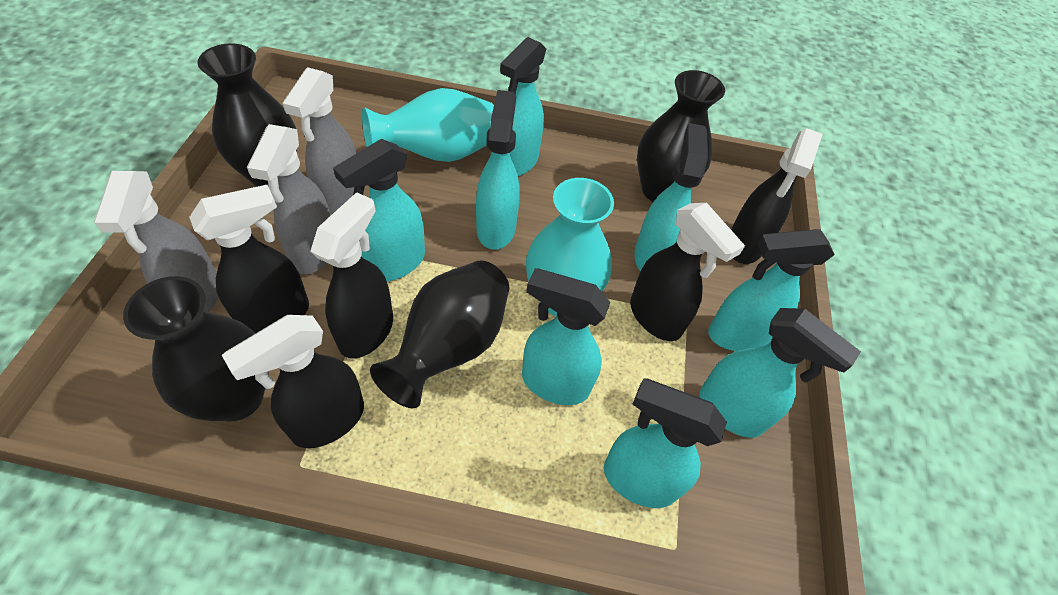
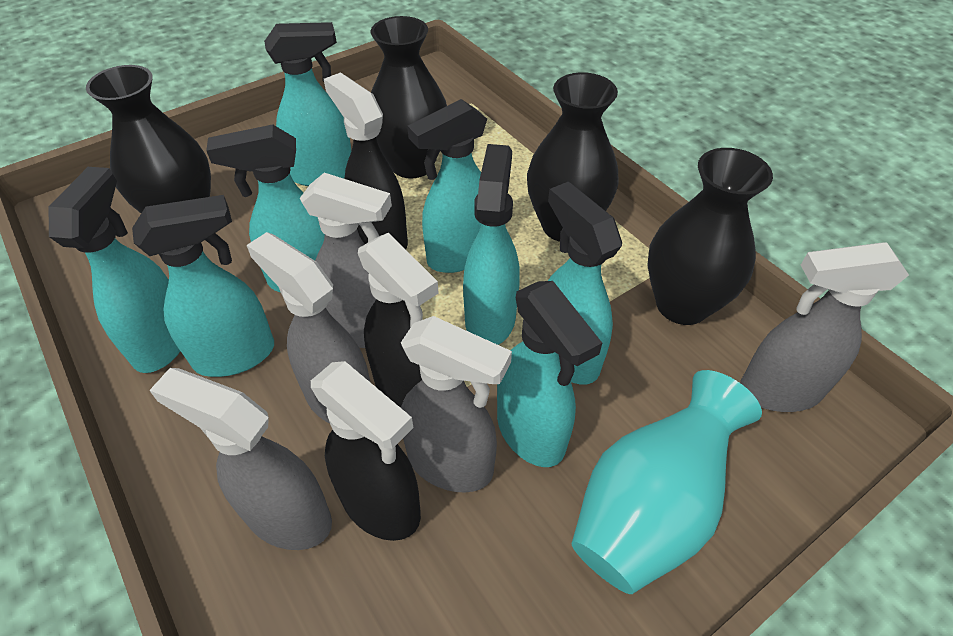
black spray bottle: 5 -> 3
grey spray bottle: 3 -> 5
turquoise vase: 2 -> 1

